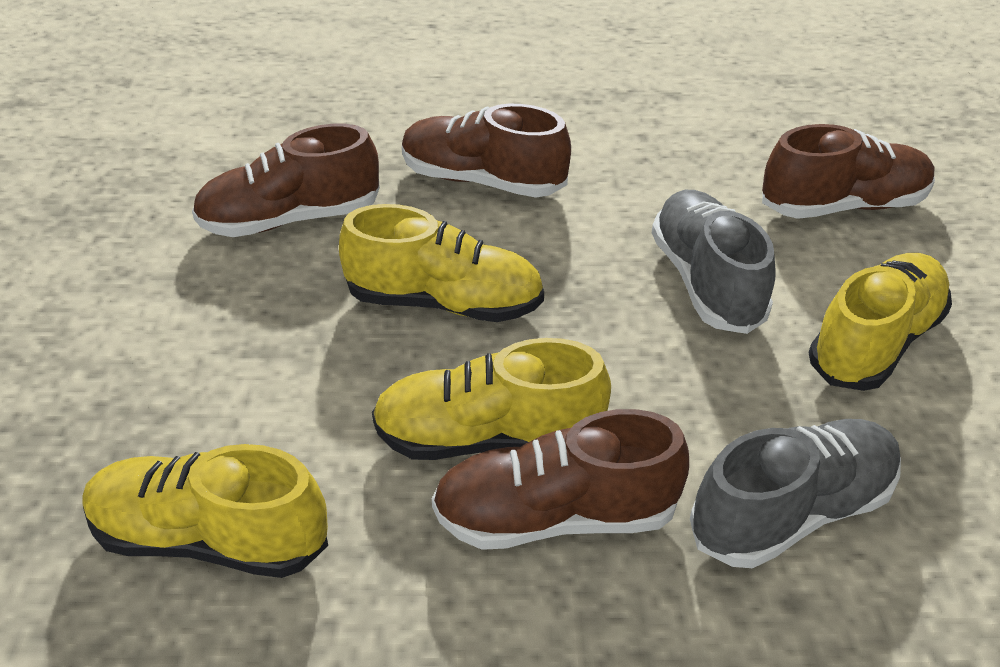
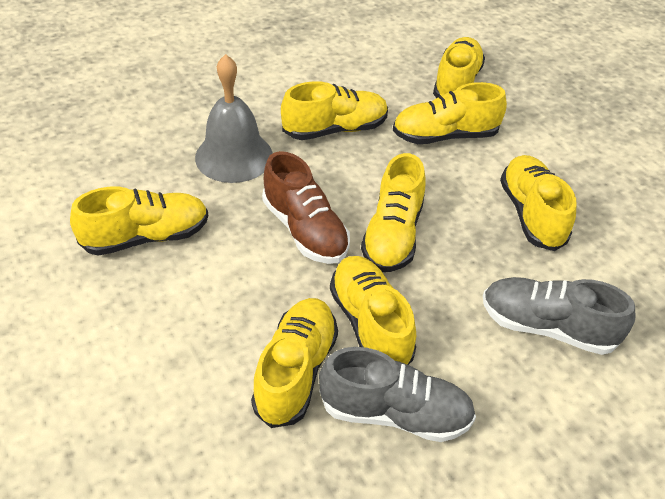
brown shoe: 4 -> 1
grey bell: 0 -> 1
yellow shoe: 4 -> 8

